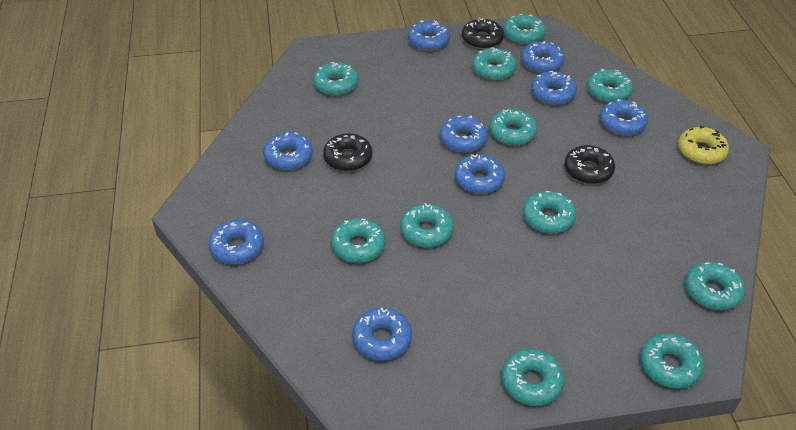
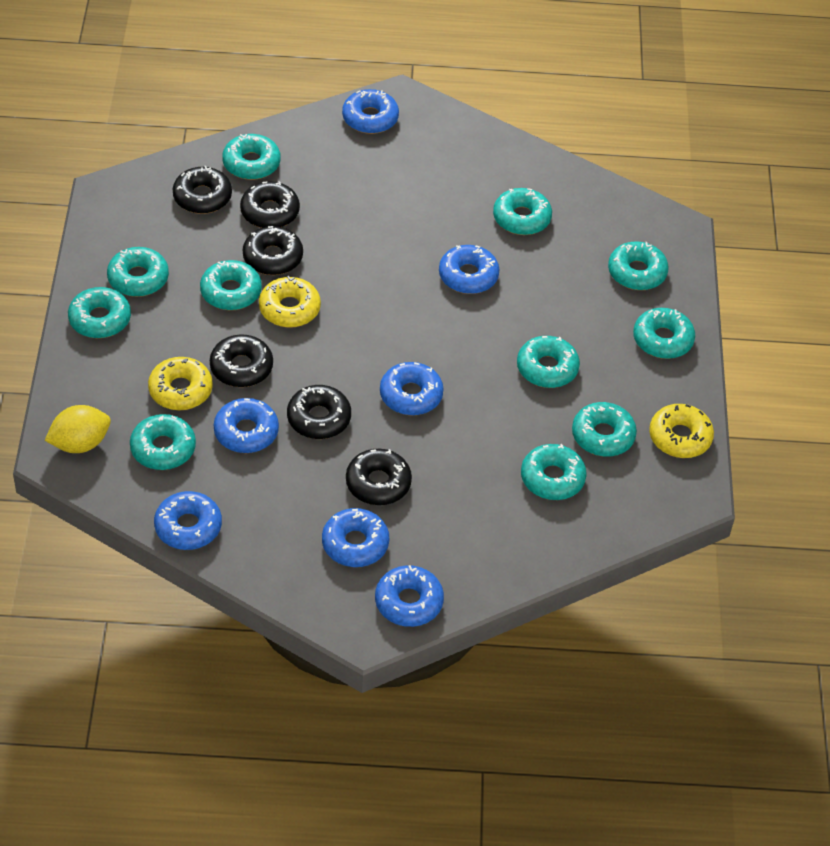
black donut: 3 -> 6
blue donut: 9 -> 7
yellow donut: 1 -> 3
yellow lemon: 0 -> 1

